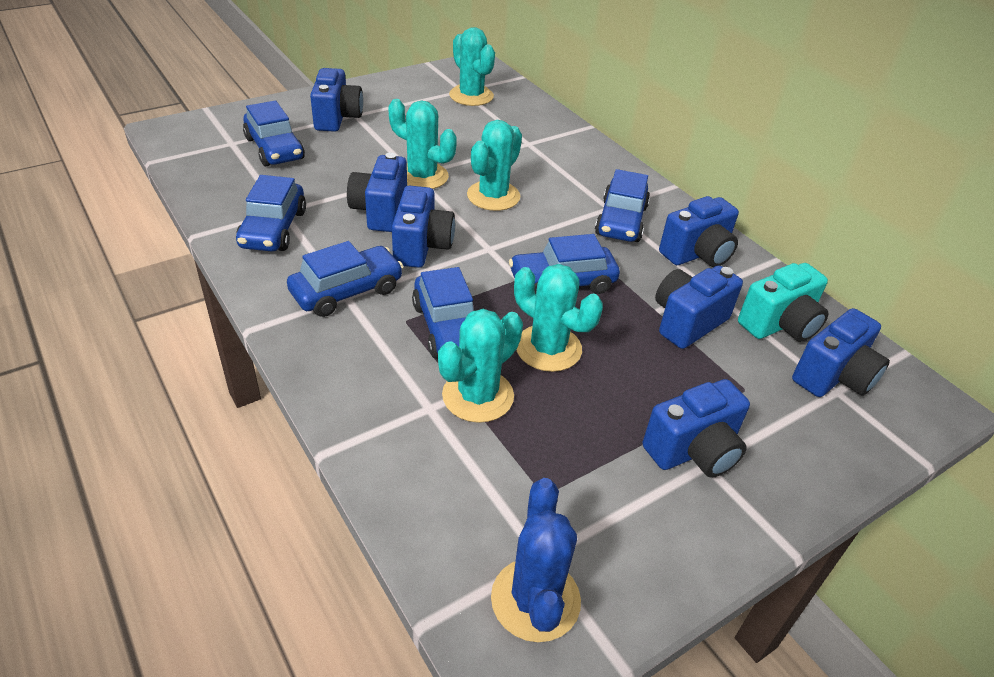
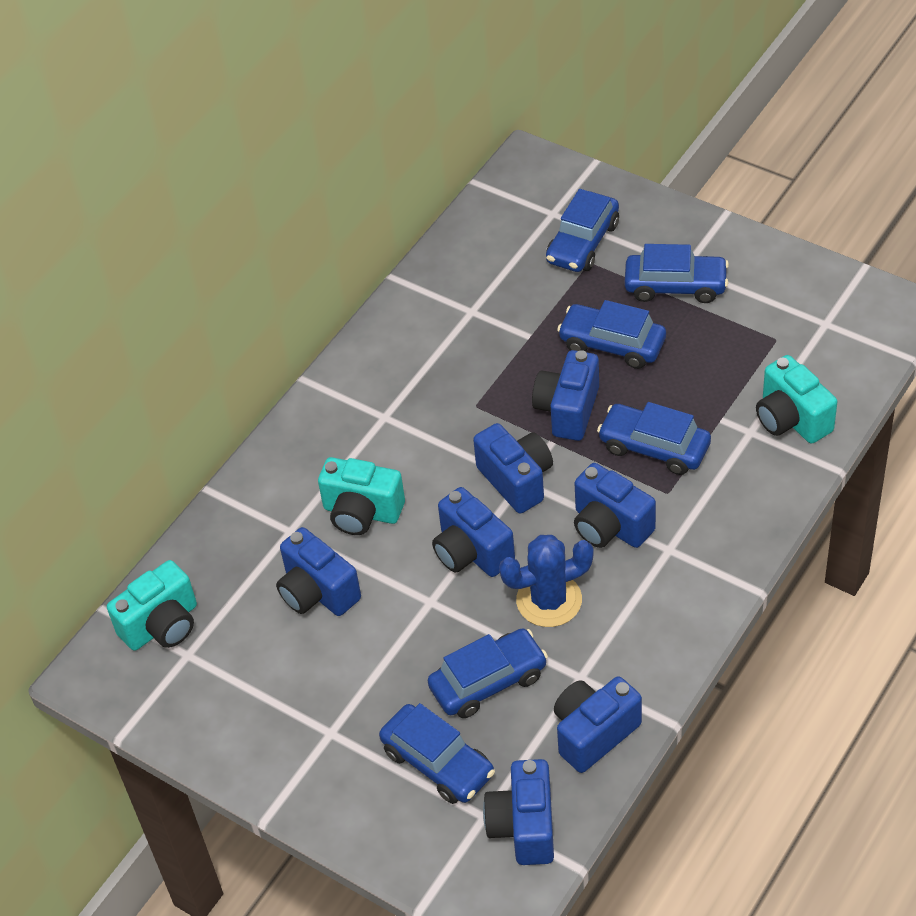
turquoise cactus: 5 -> 0
turquoise camera: 1 -> 3

